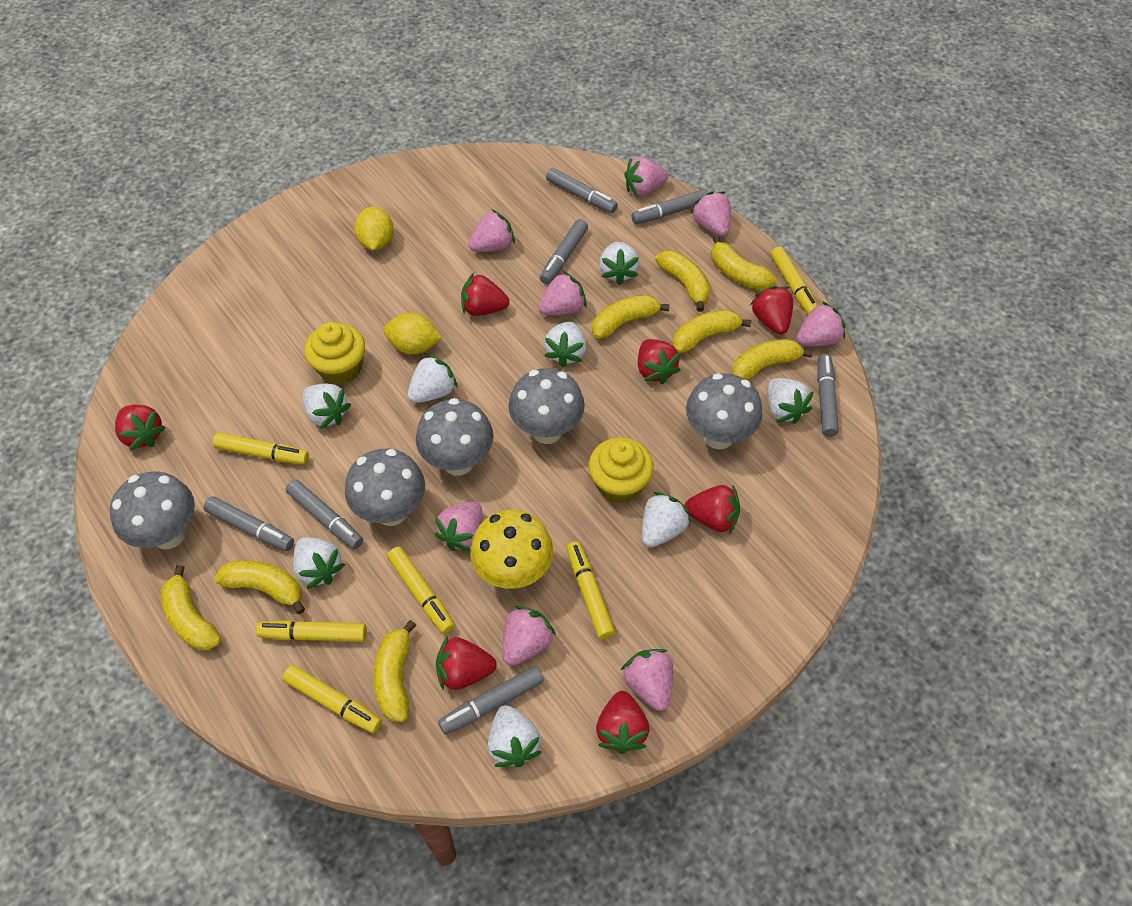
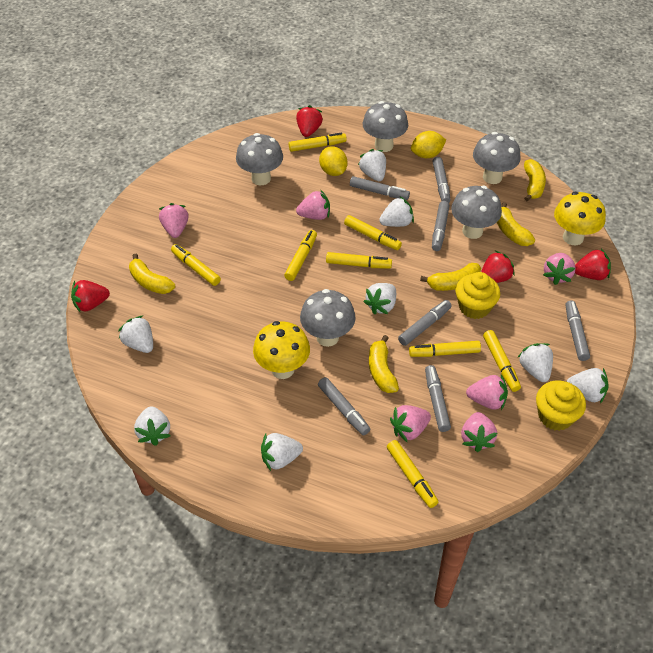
pink strawberry: 8 -> 6
red strawberry: 7 -> 4
yellow banana: 8 -> 5
yellow marker: 6 -> 8
yellow mushroom: 1 -> 2

